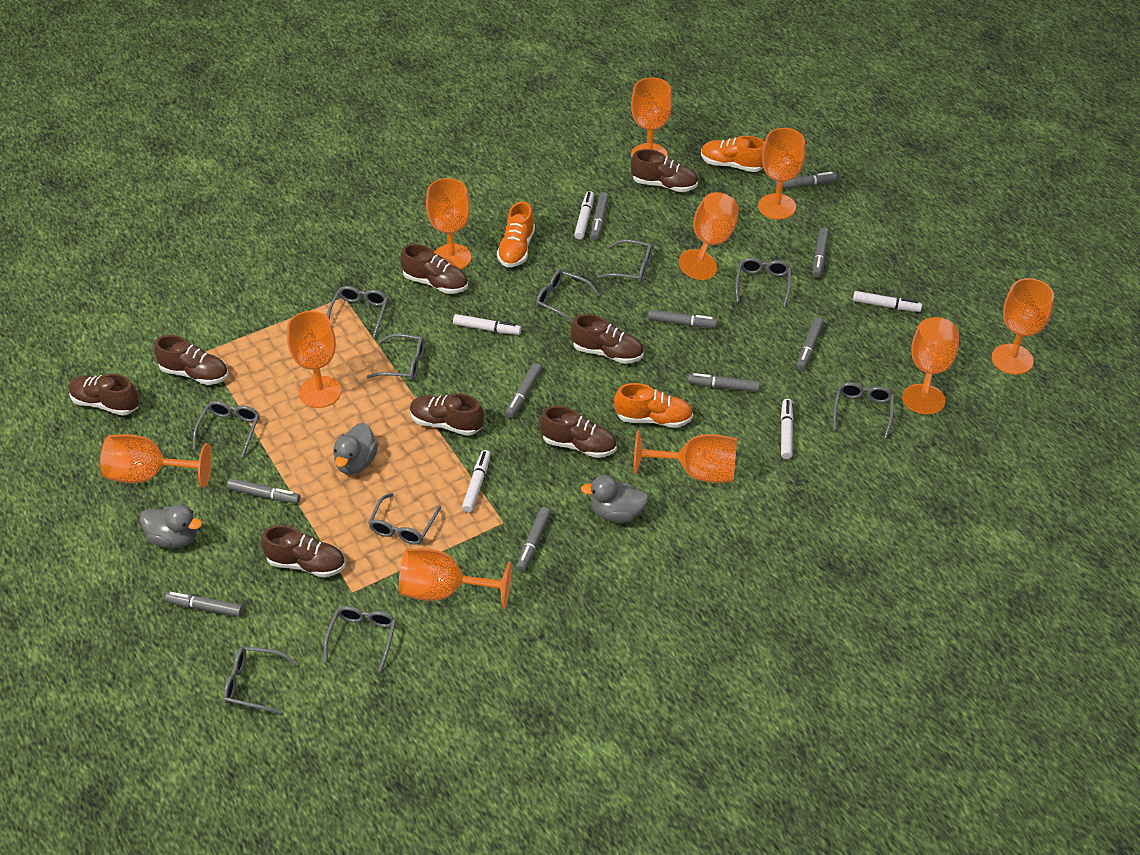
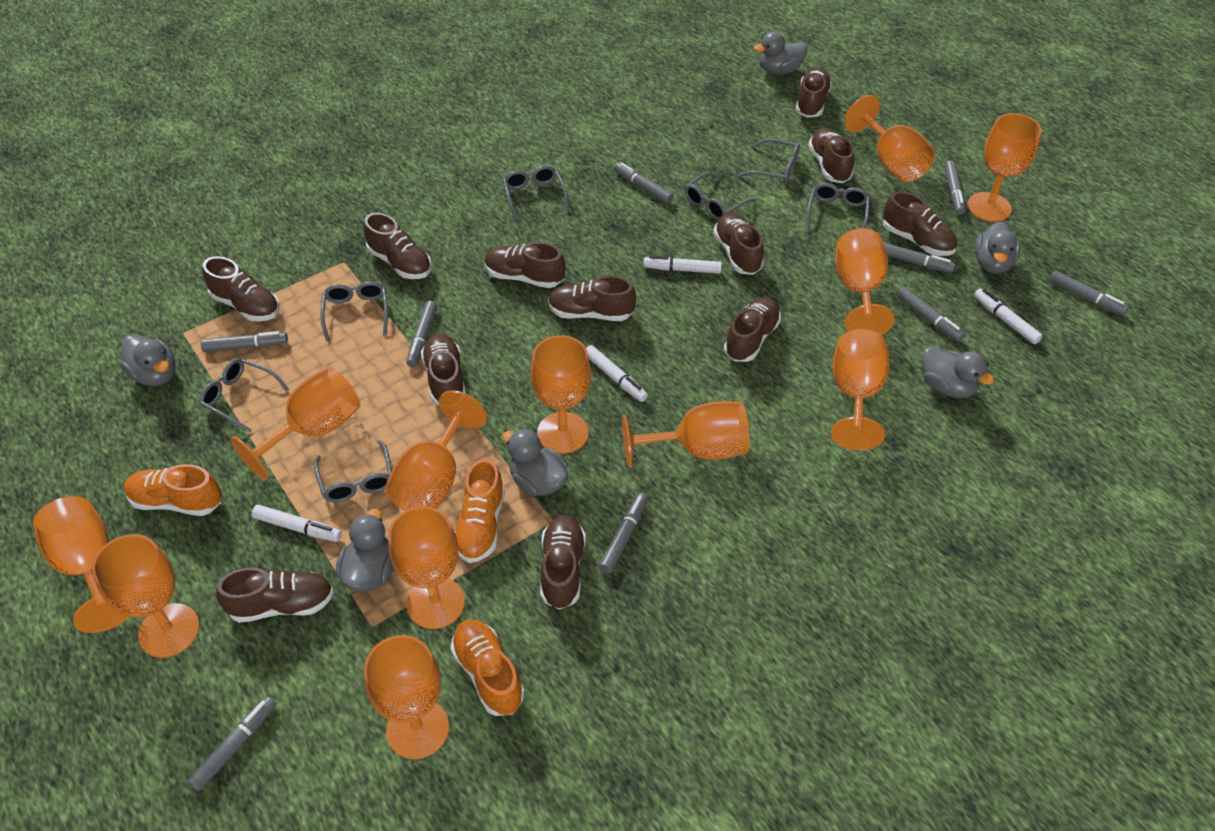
brown shoe: 8 -> 12
grey duck: 3 -> 6
grey glasses: 10 -> 7
grey marker: 10 -> 9
orange goblet: 10 -> 12
white marker: 5 -> 4

